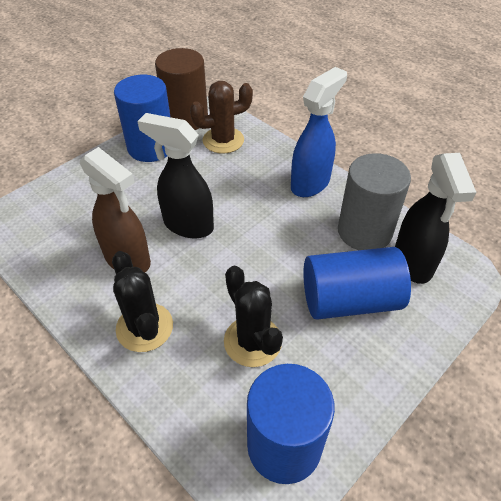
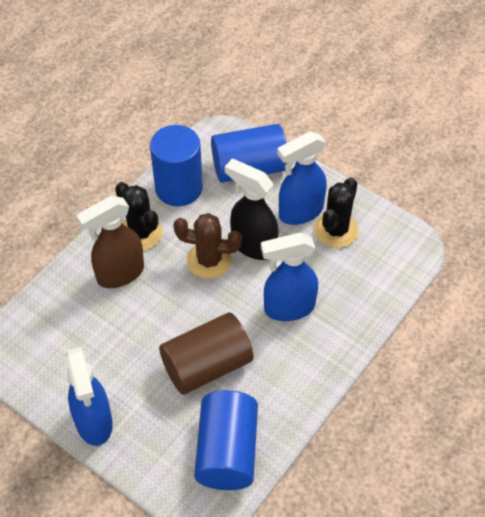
black spray bottle: 2 -> 1
blue spray bottle: 1 -> 3
grey cylinder: 1 -> 0

